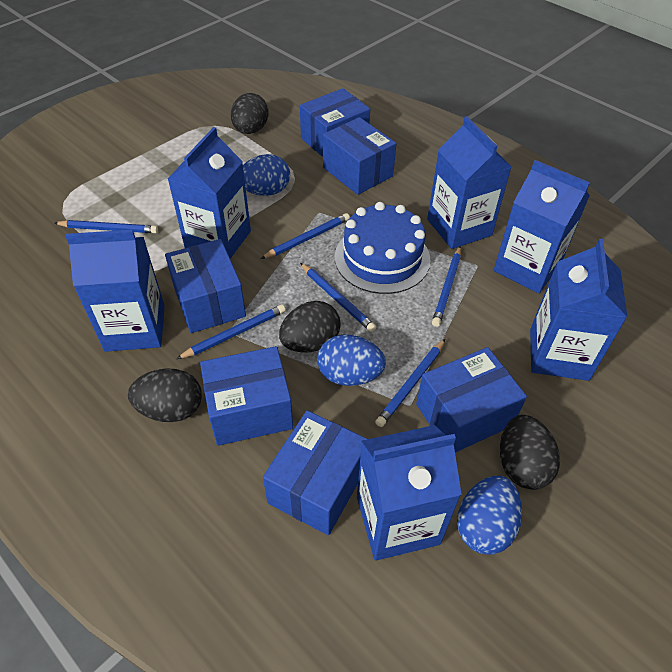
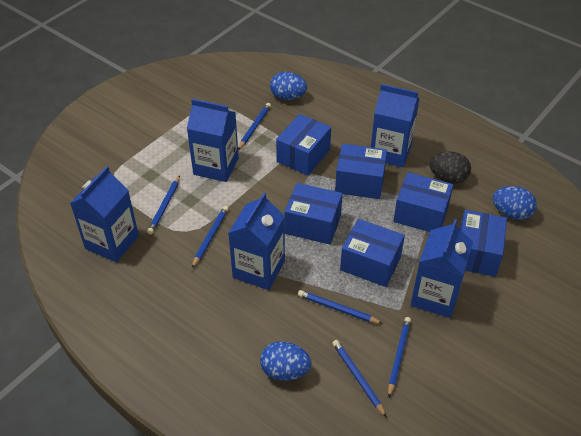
black egg: 4 -> 1
blue cake: 1 -> 0
blue carton: 6 -> 5

